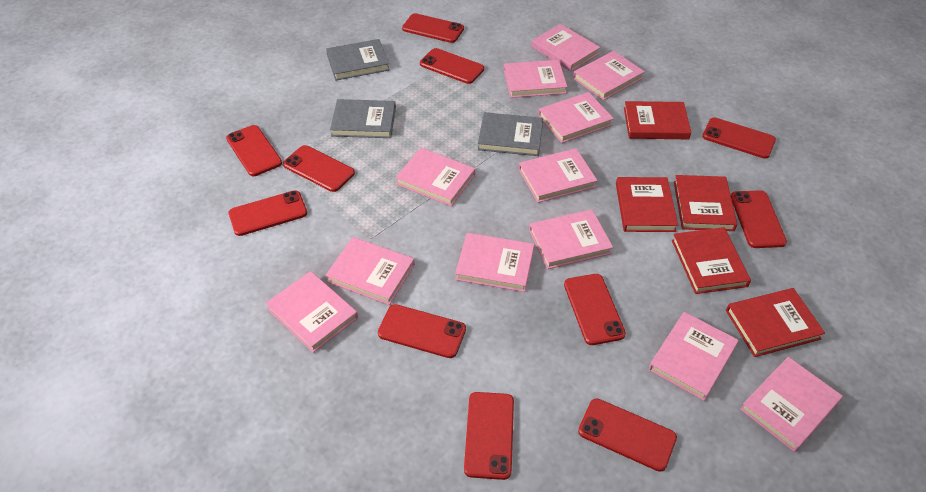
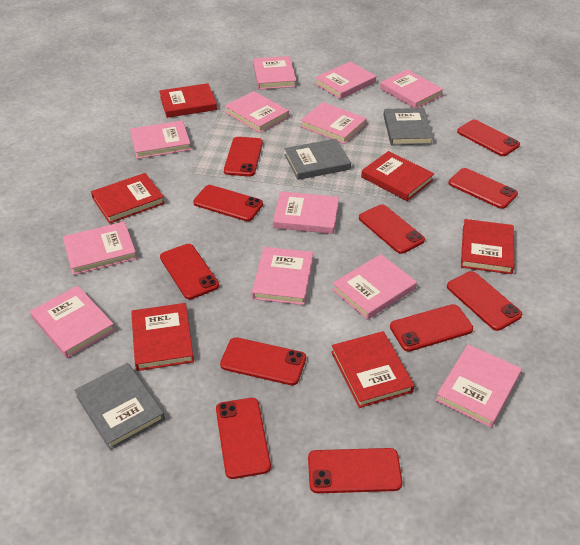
red book: 5 -> 6

